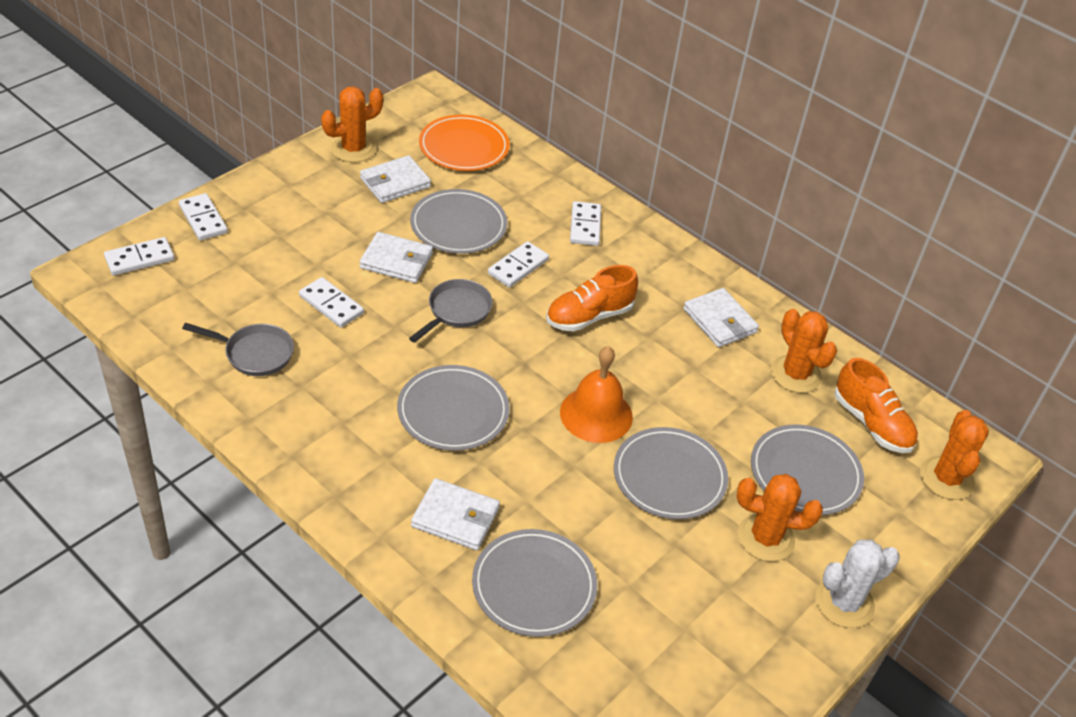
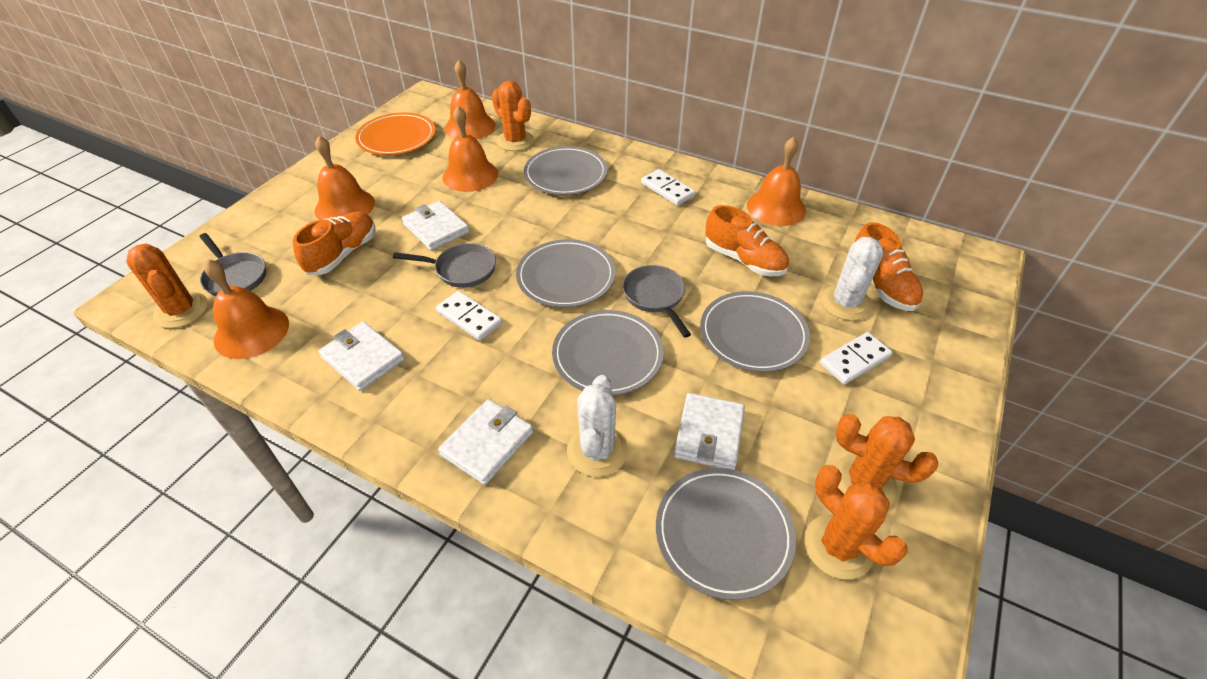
grey pan: 2 -> 3
orange bell: 1 -> 5
orange shoe: 2 -> 3
white cactus: 1 -> 2
white domino: 5 -> 3

